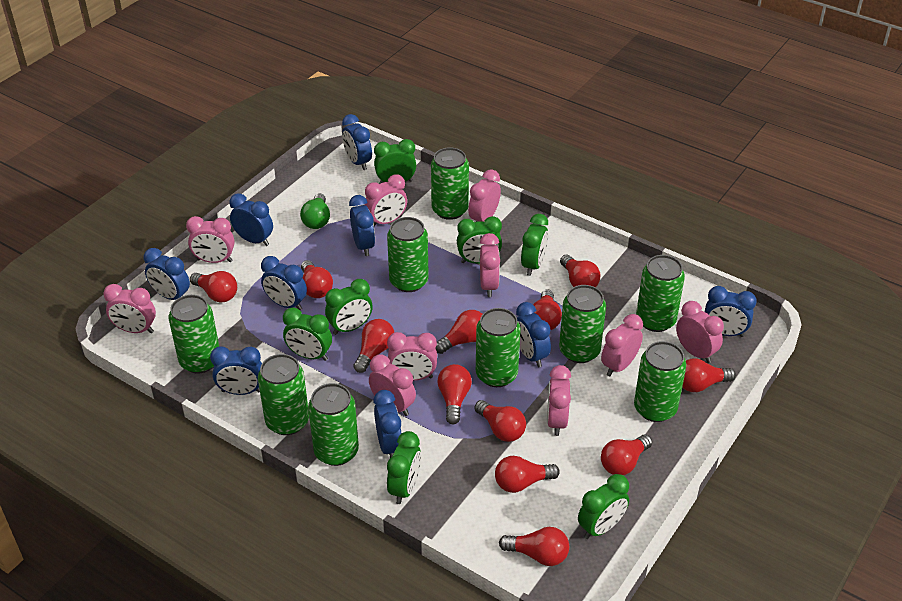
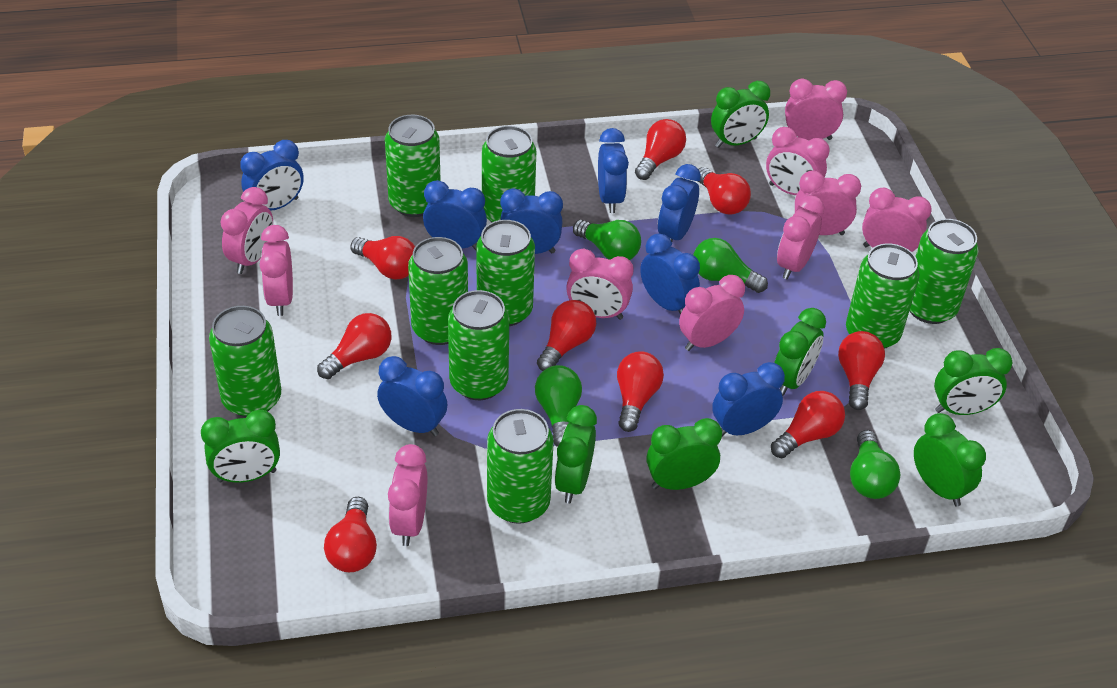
blue clock: 9 -> 8
green light bulb: 1 -> 4
red light bulb: 12 -> 9

